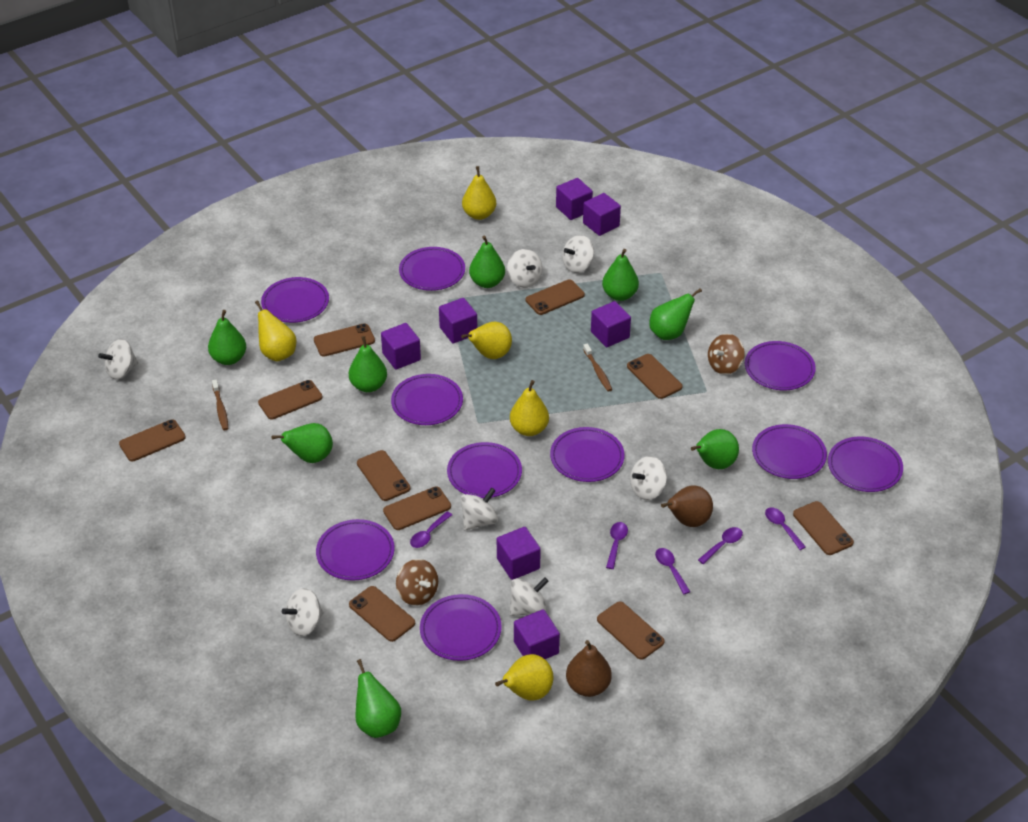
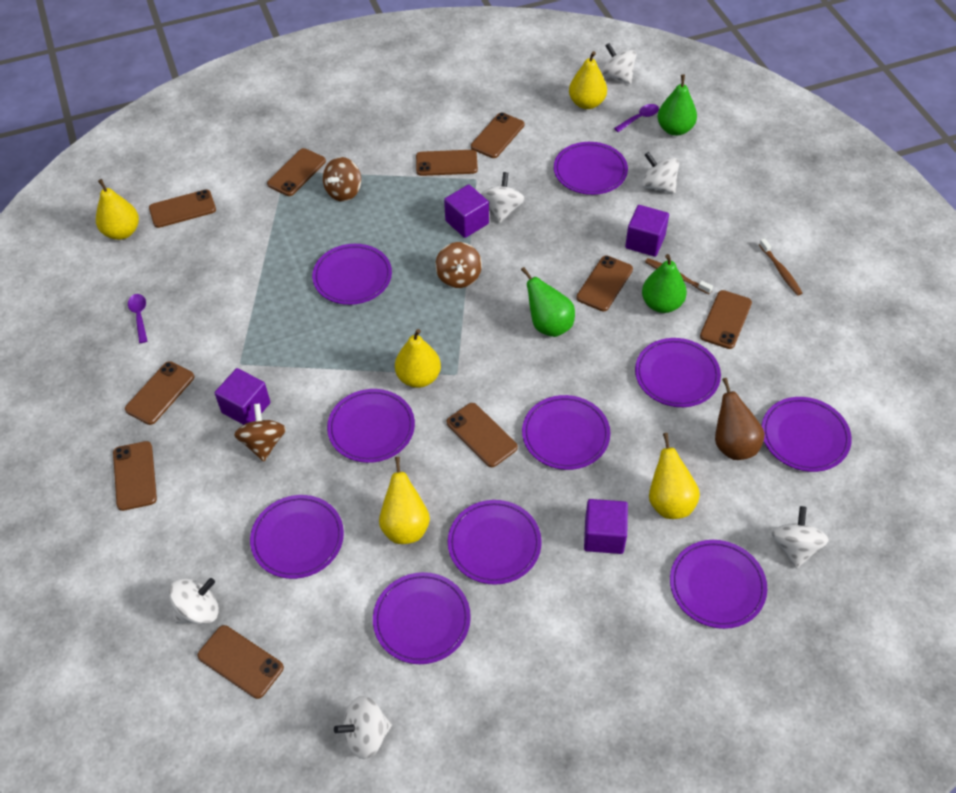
brown pear: 2 -> 1
brown spinning top: 2 -> 3
green pear: 8 -> 3
purple cube: 7 -> 4
purple spoon: 5 -> 2
white spinning top: 7 -> 6

